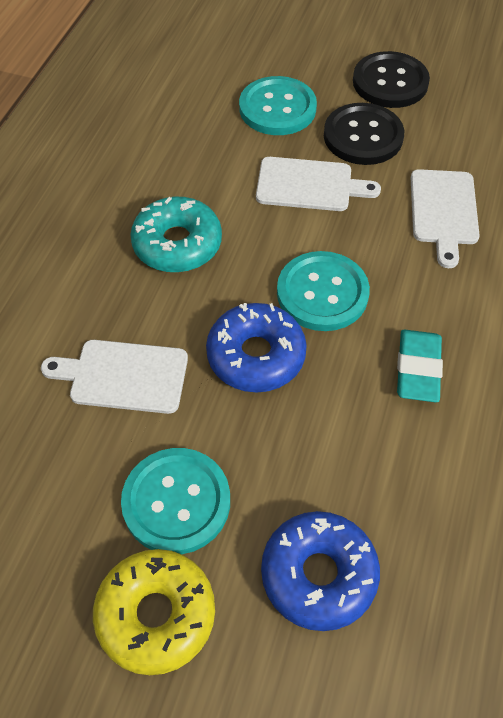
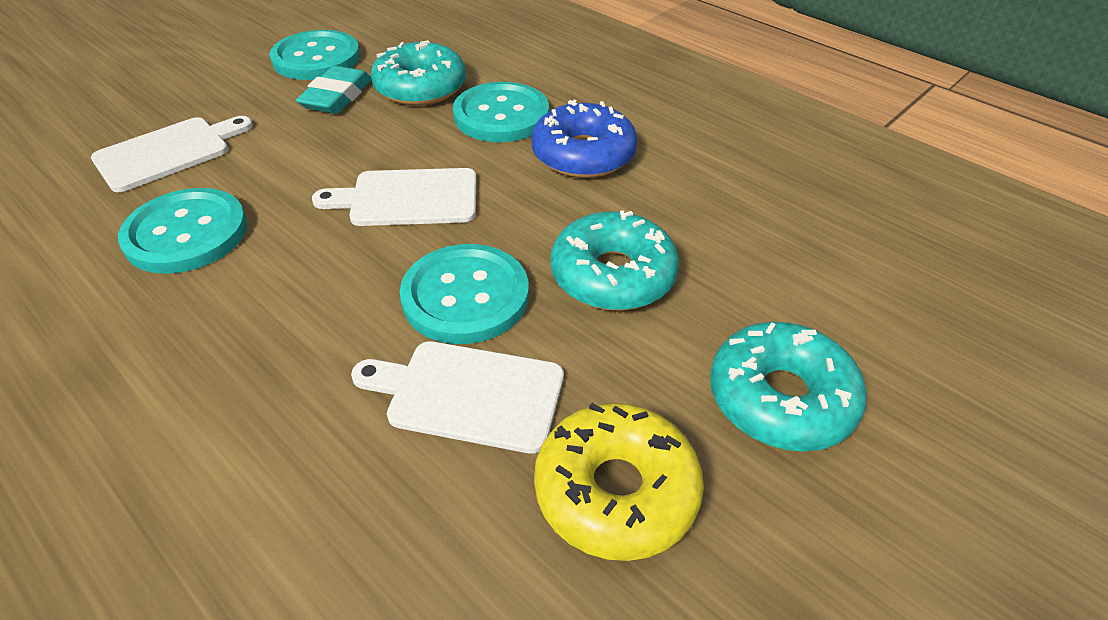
black button: 2 -> 0
blue donut: 2 -> 1
turquoise button: 3 -> 4
turquoise donut: 1 -> 3

